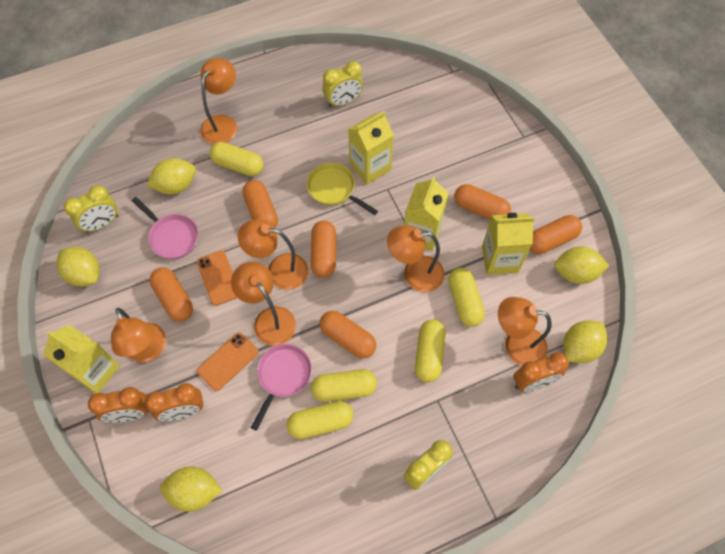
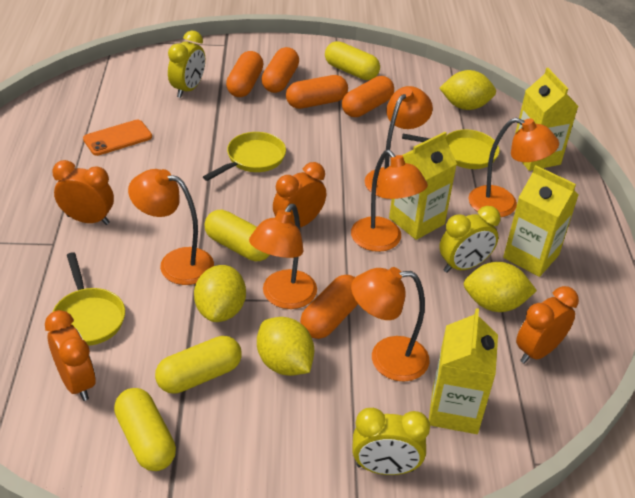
orange capsule: 6 -> 5
orange clock: 3 -> 4
orange phone: 2 -> 1
pink pan: 2 -> 0
yellow capsule: 5 -> 4
yellow lemon: 5 -> 4
yellow pan: 1 -> 3

